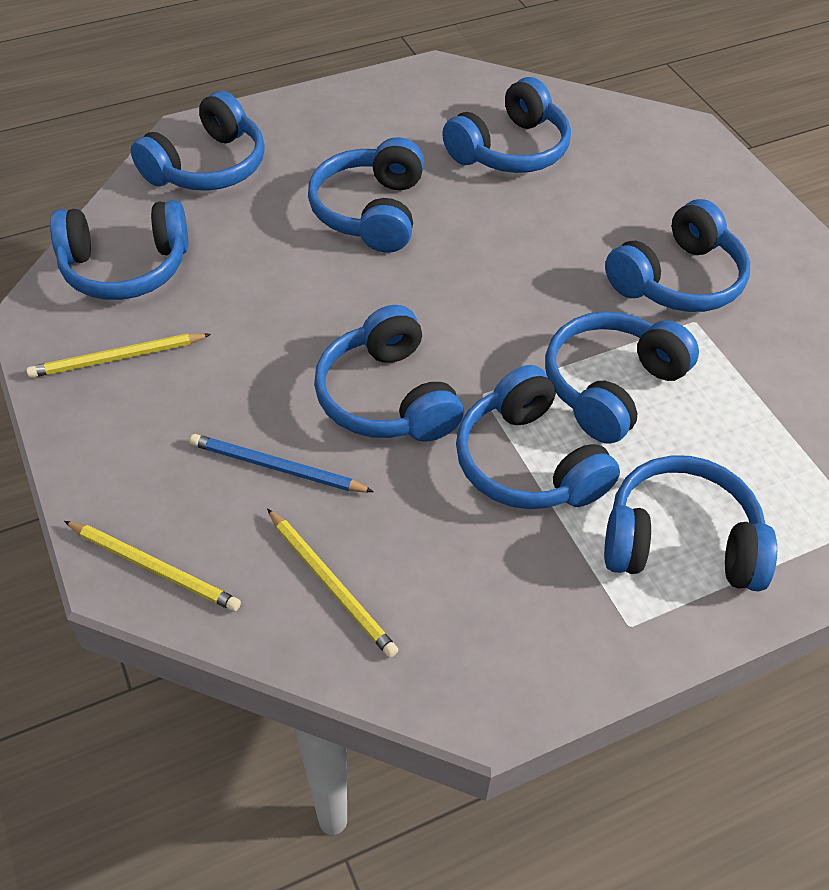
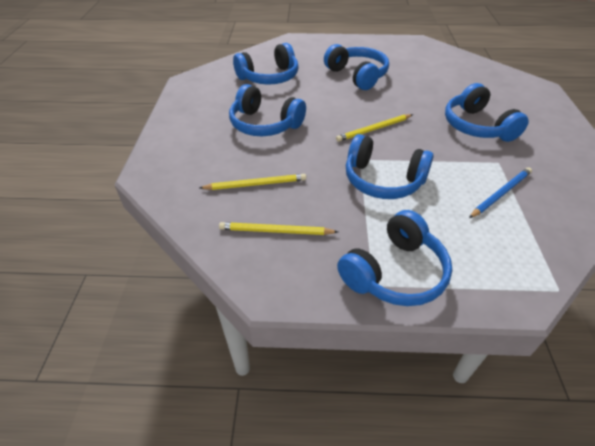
blue headphones: 9 -> 6

